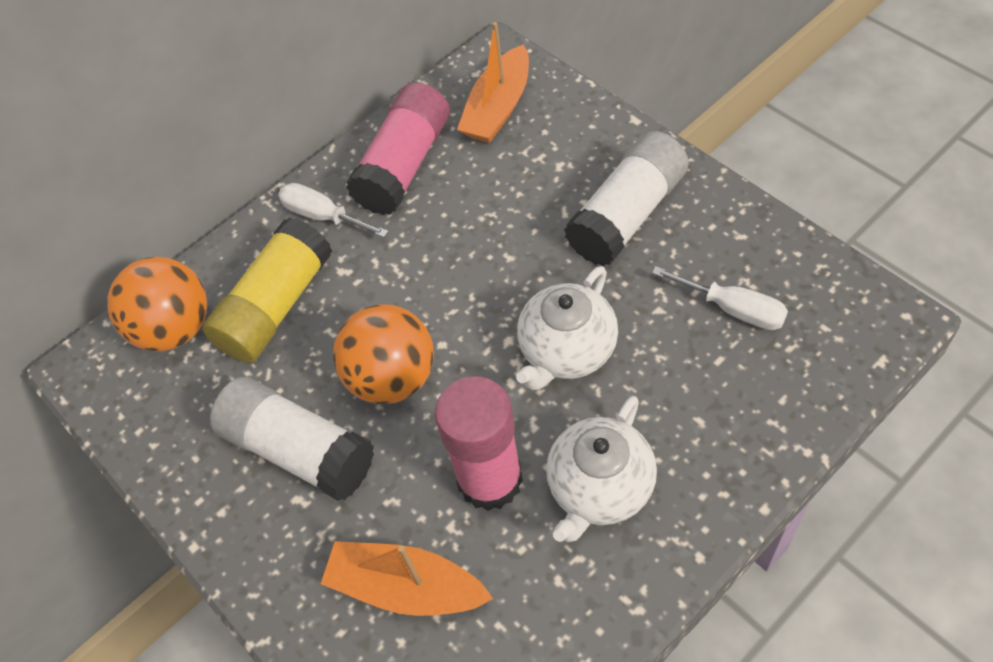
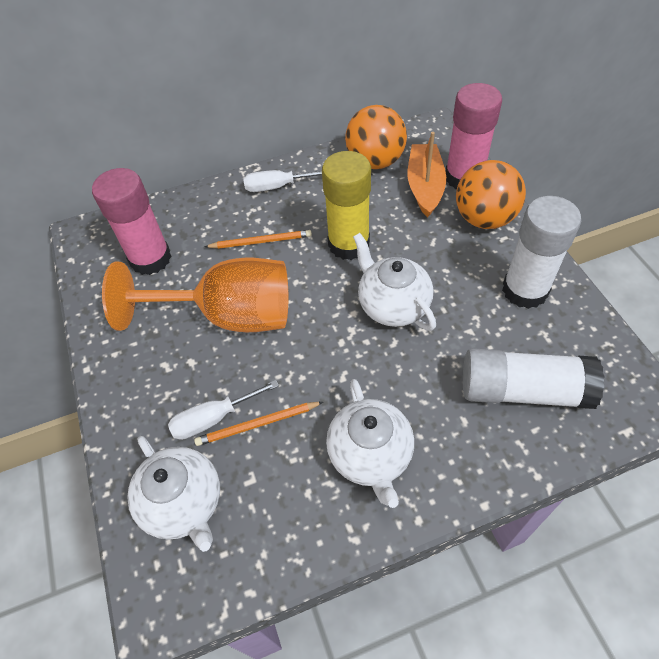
orange boat: 2 -> 1
orange goblet: 0 -> 1
orange pencil: 0 -> 2
white teapot: 2 -> 3

